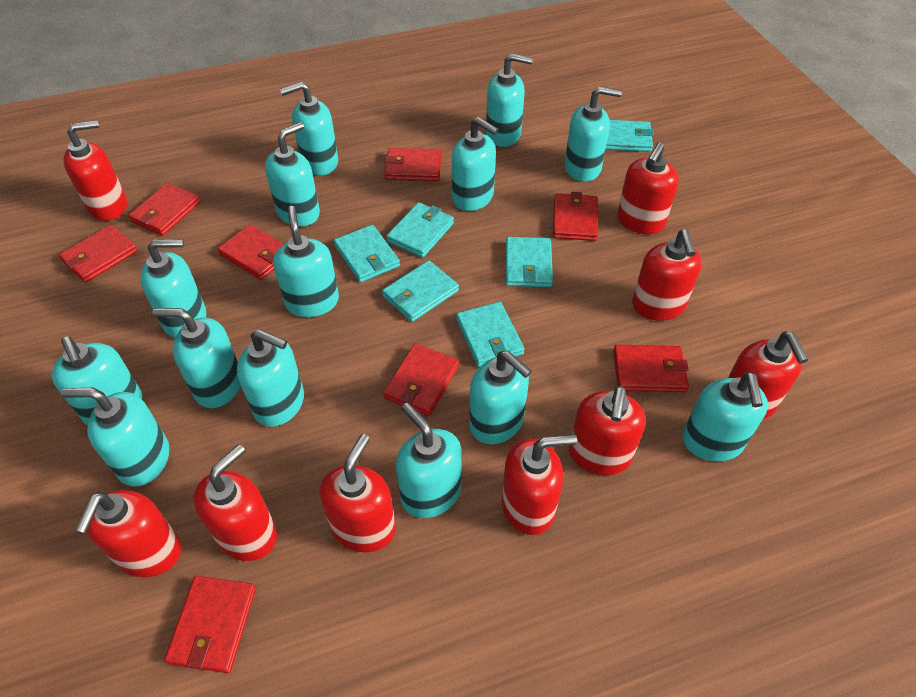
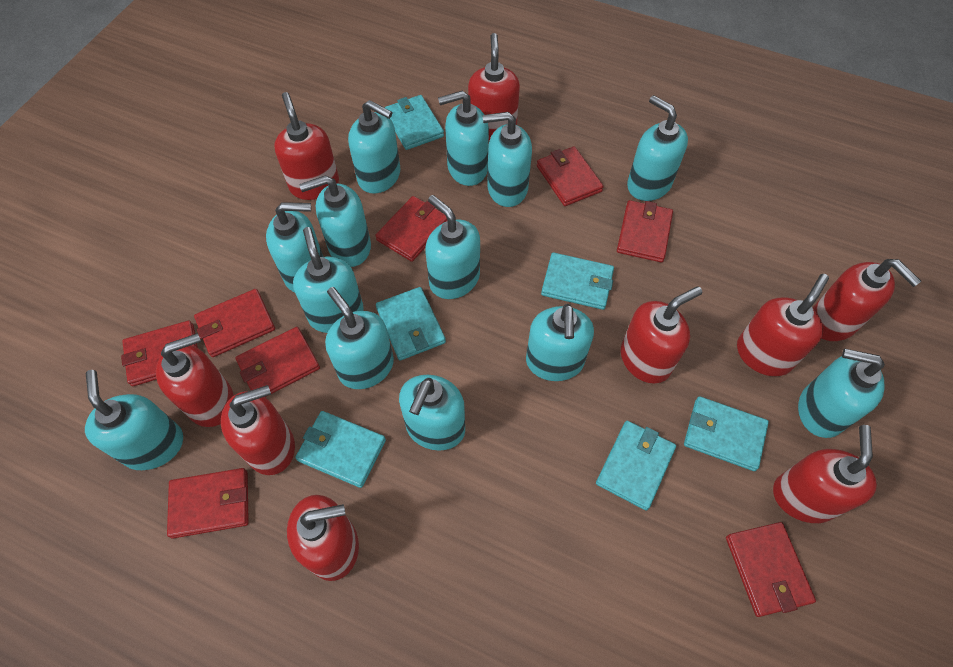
turquoise soap dispenser: 14 -> 13

